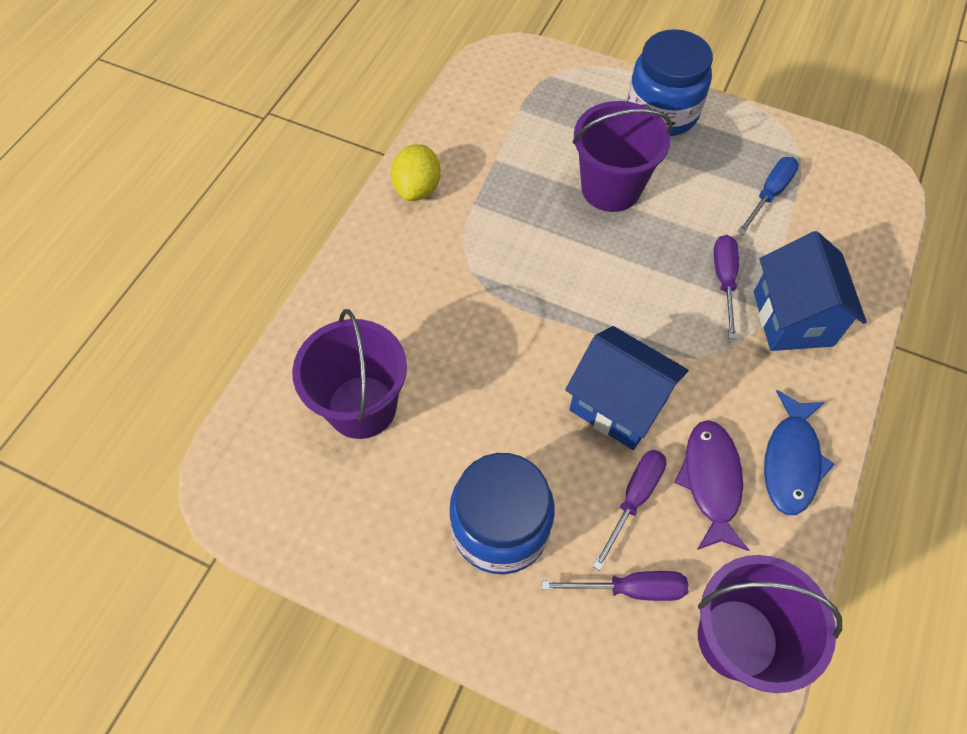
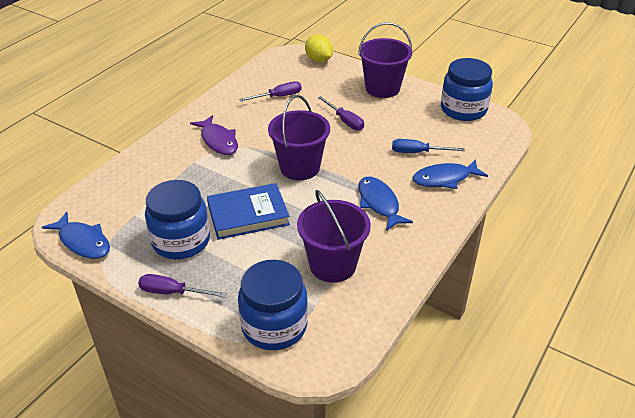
blue book: 0 -> 1
blue fish: 1 -> 3
blue house: 2 -> 0
blue jar: 2 -> 3

